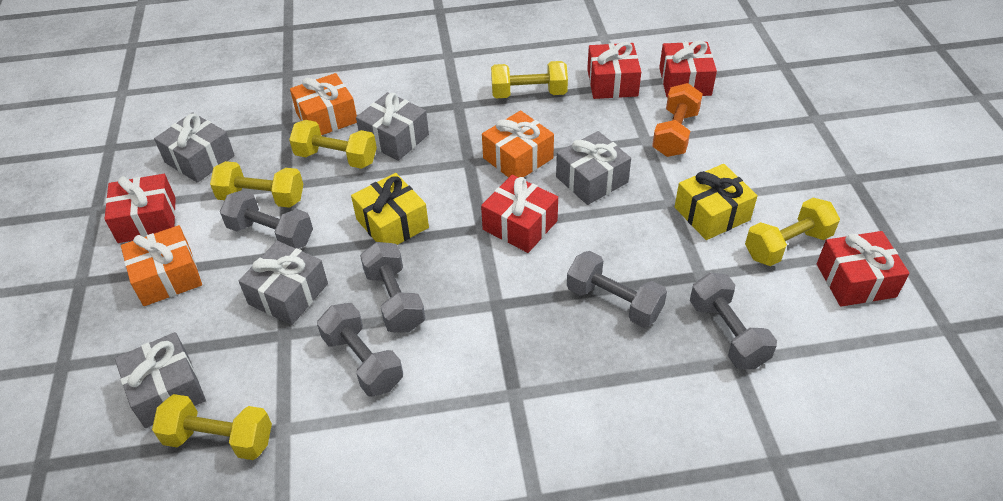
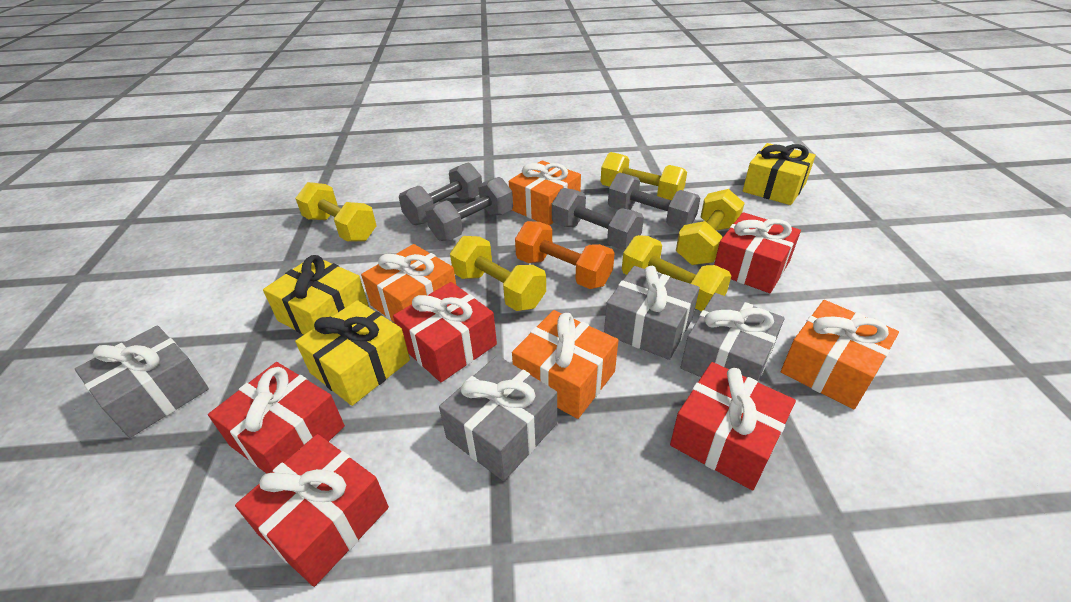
grey dumbbell: 5 -> 4
grey gift: 5 -> 4
orange gift: 3 -> 4
yellow gift: 2 -> 3

